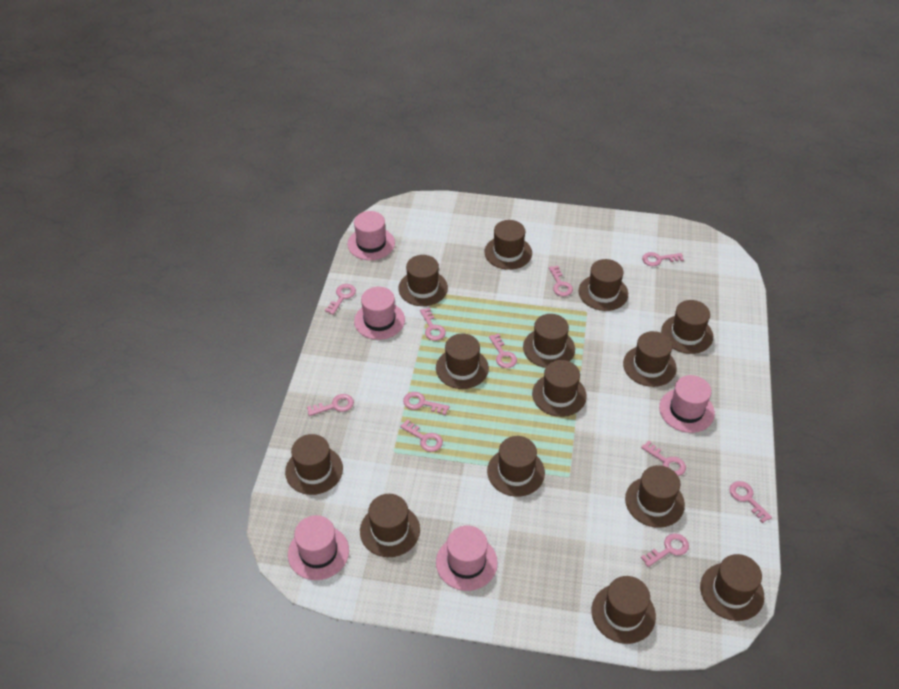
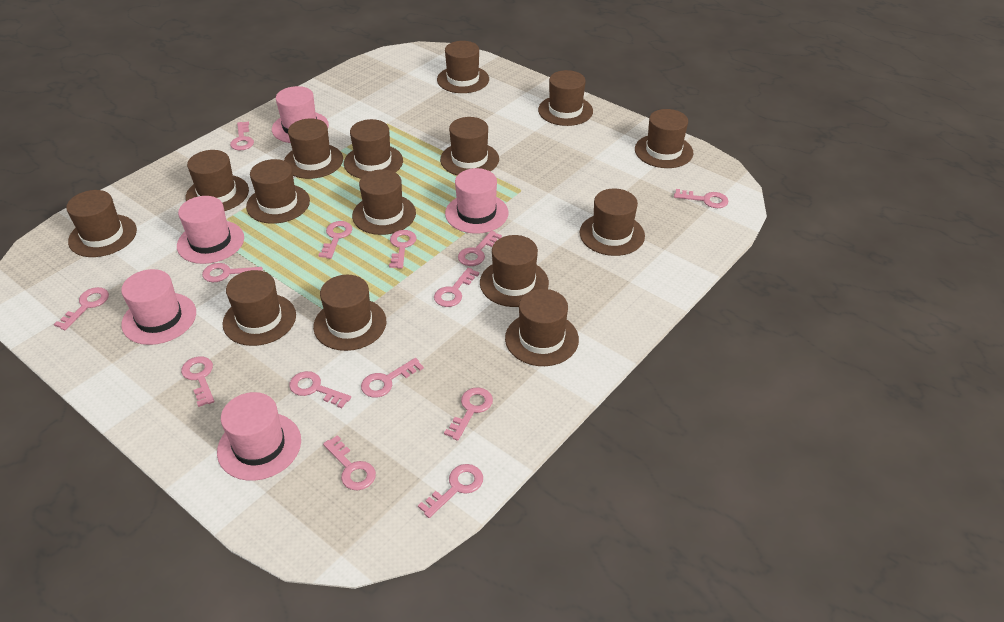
brown hat: 14 -> 15
pink key: 11 -> 14

